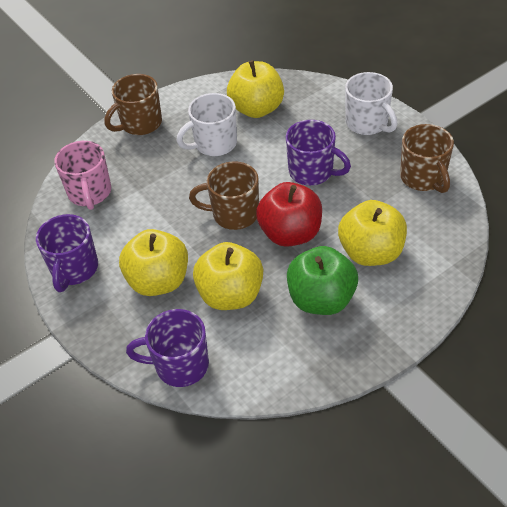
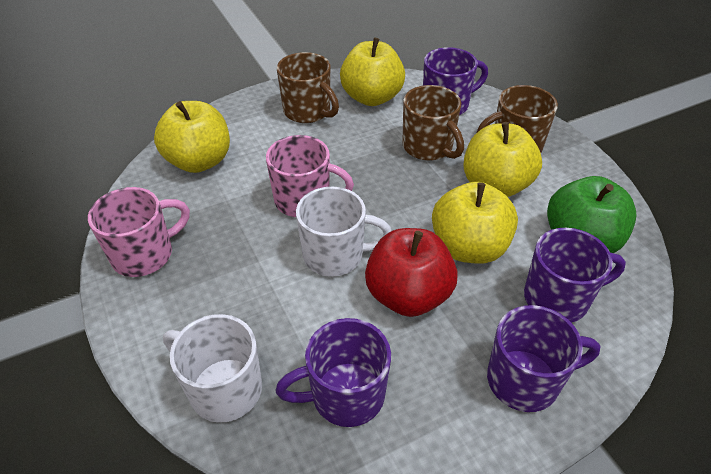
pink mug: 1 -> 2
purple mug: 3 -> 4

